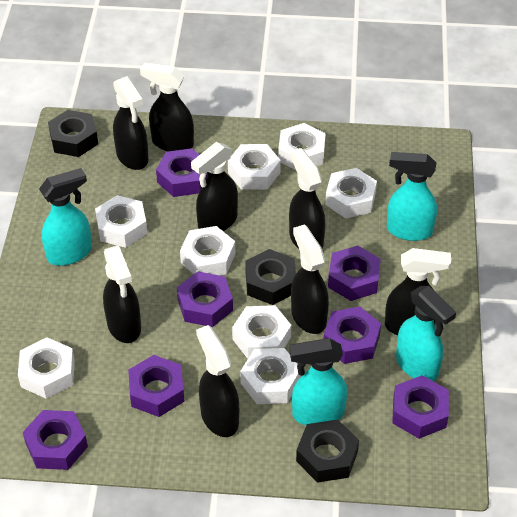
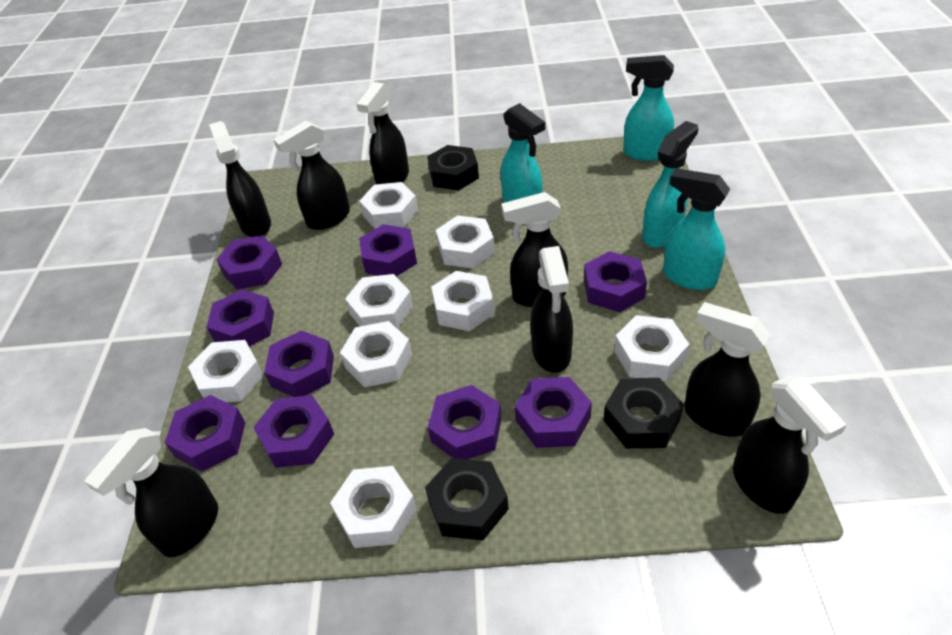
purple nut: 7 -> 9

